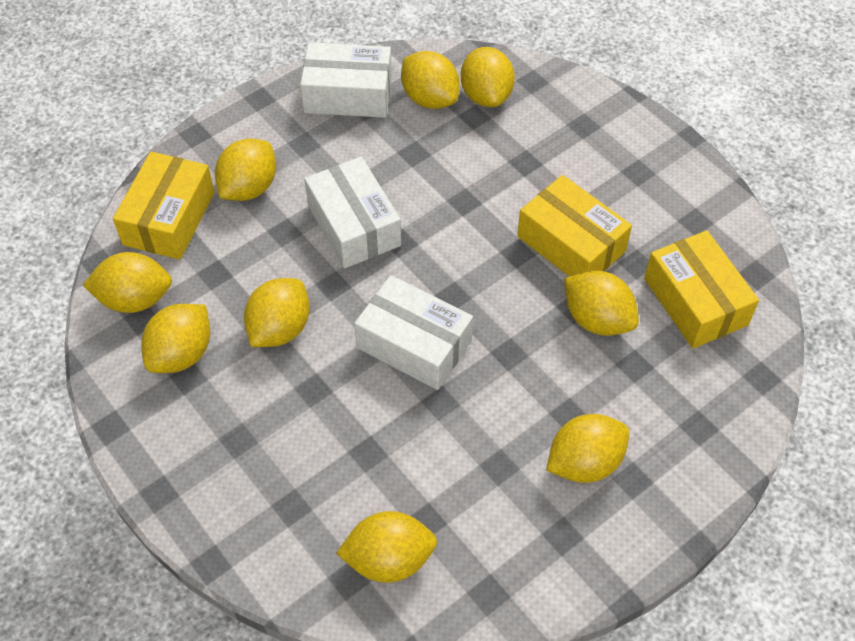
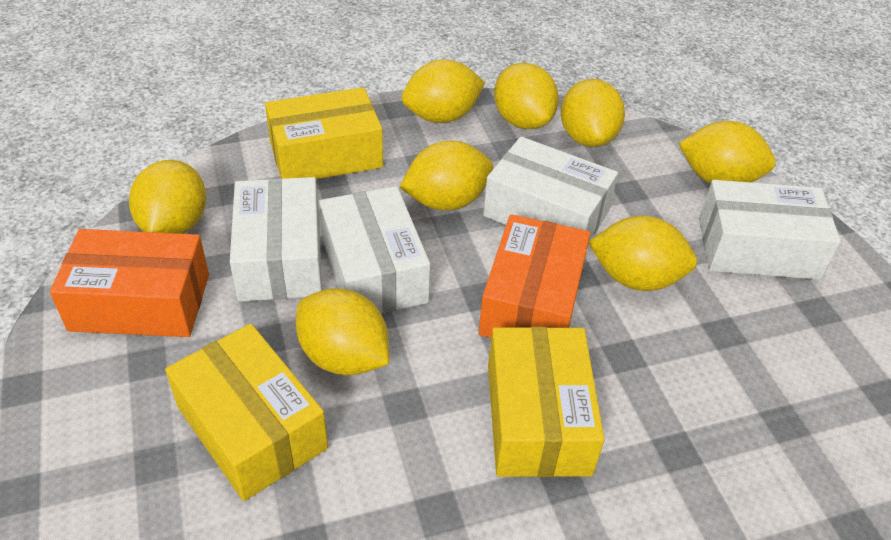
orange box: 0 -> 2
white box: 3 -> 4
yellow lemon: 9 -> 8

